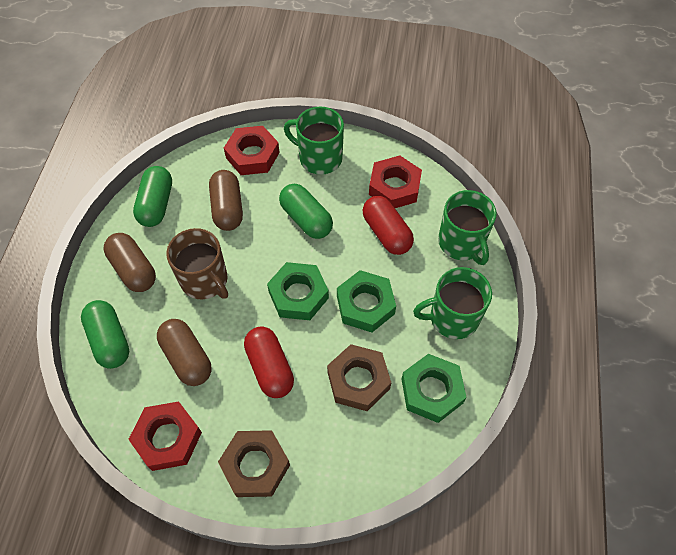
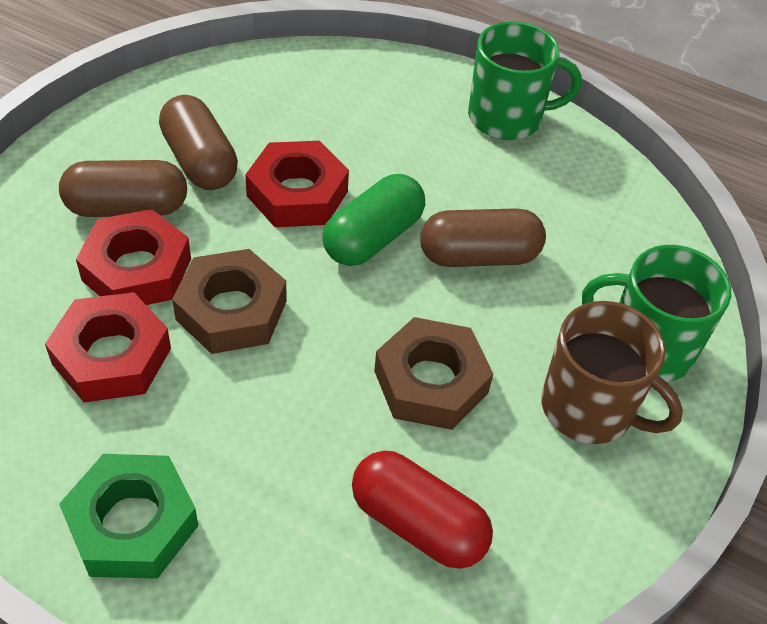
green capsule: 3 -> 1
green mug: 3 -> 2
green nut: 3 -> 1
red capsule: 2 -> 1

